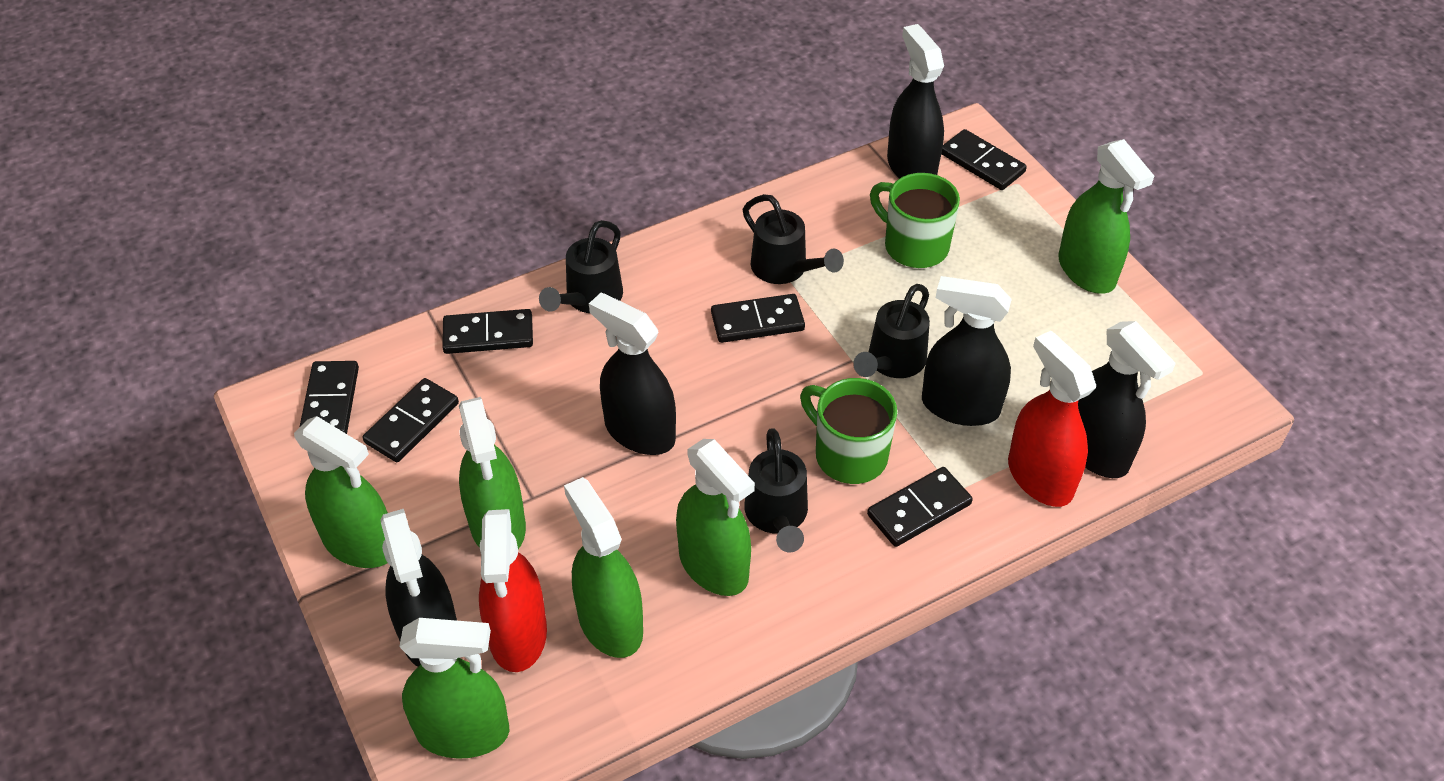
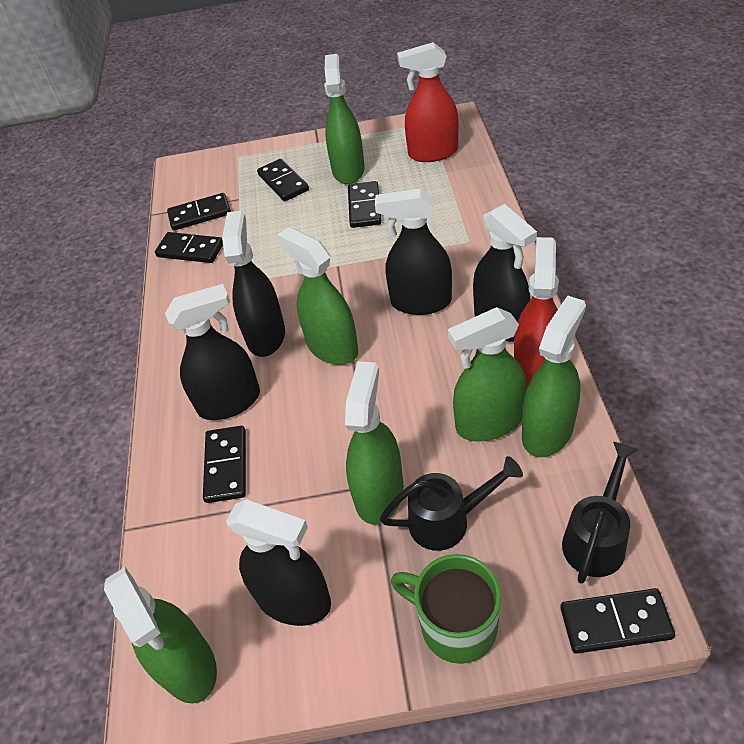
black watering can: 4 -> 2
green mug: 2 -> 1

